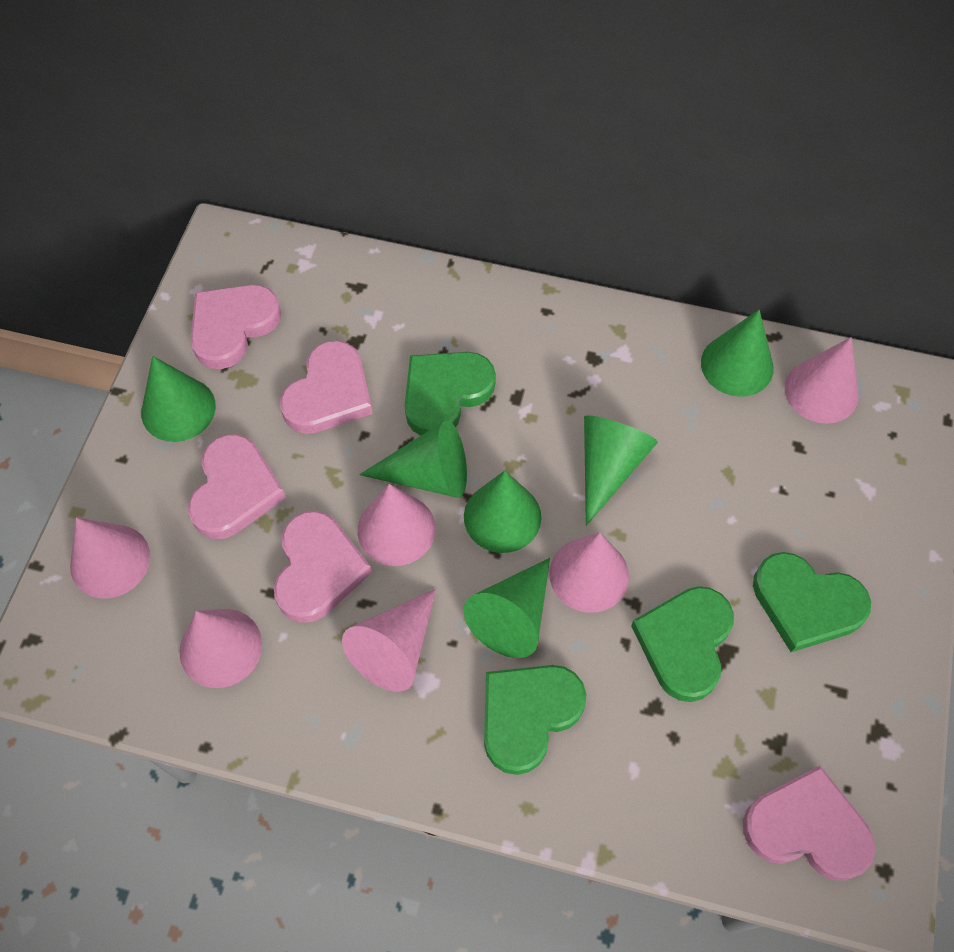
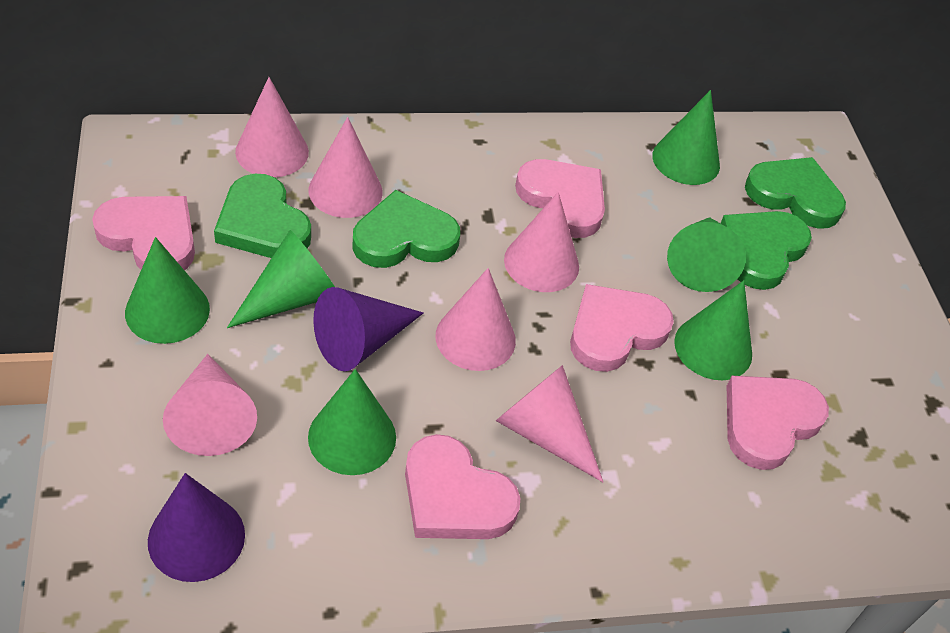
purple cone: 0 -> 2

